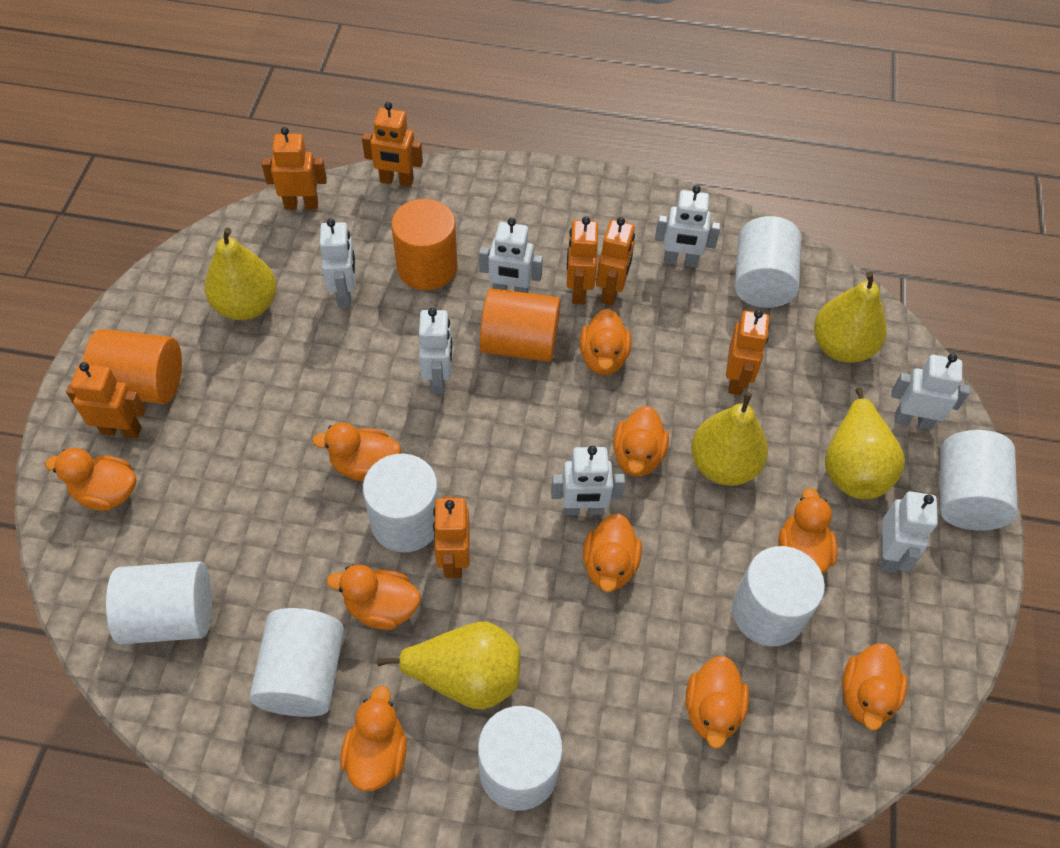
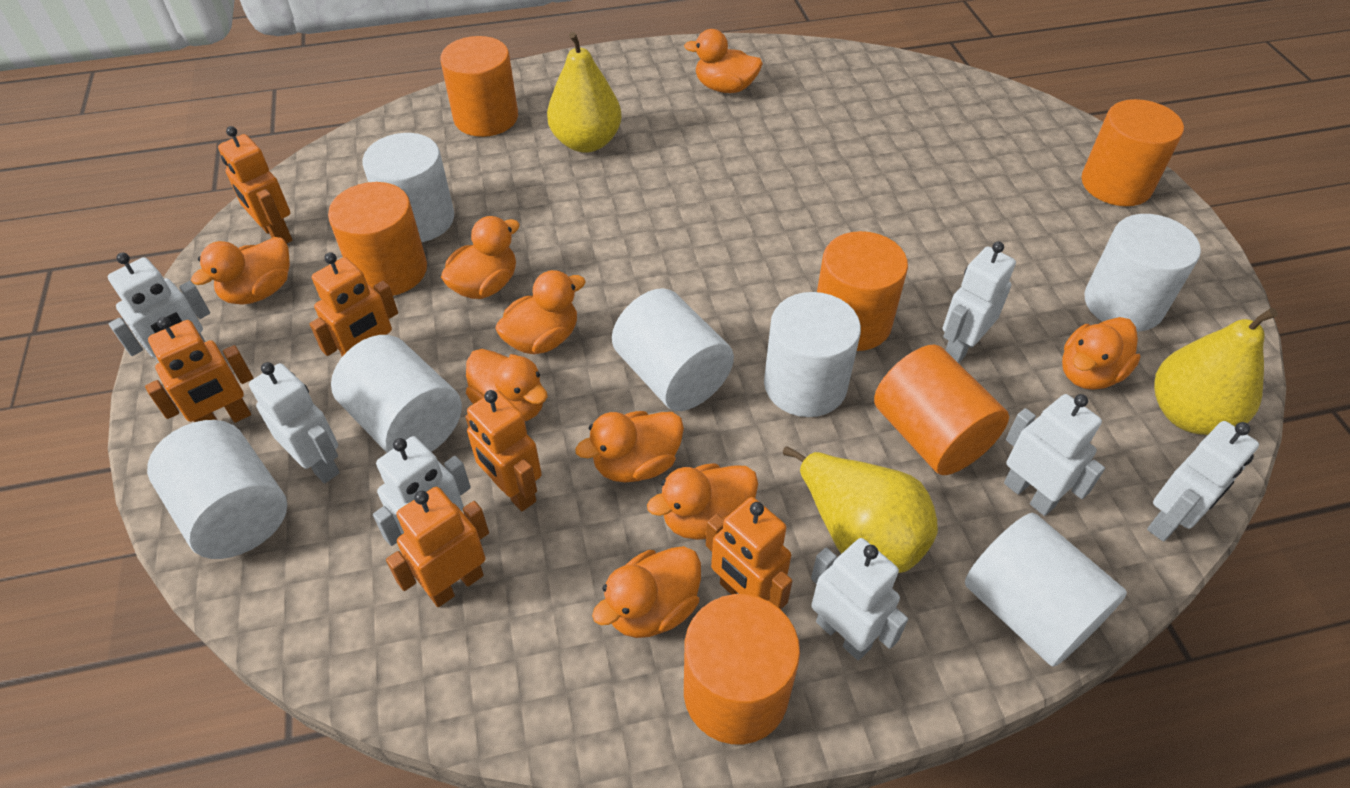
orange cylinder: 3 -> 6
orange duck: 10 -> 9
orange robot: 7 -> 6
yellow pear: 5 -> 3

